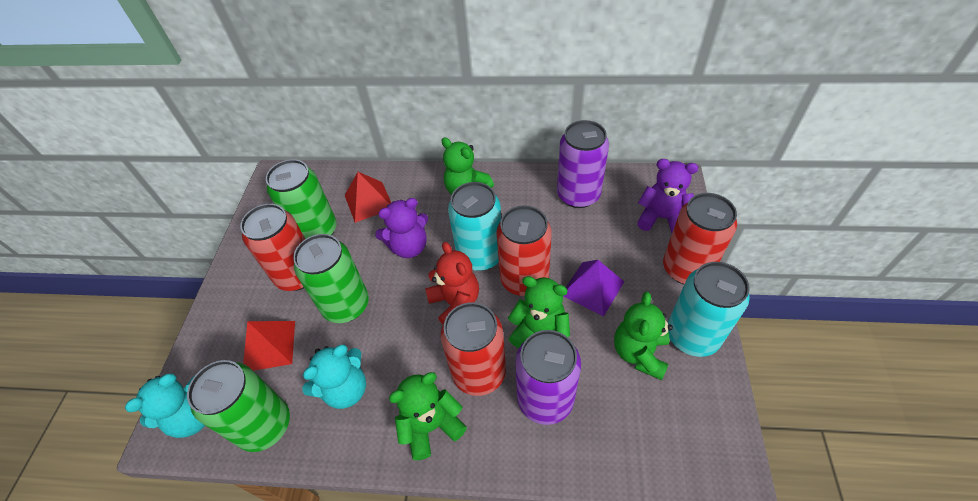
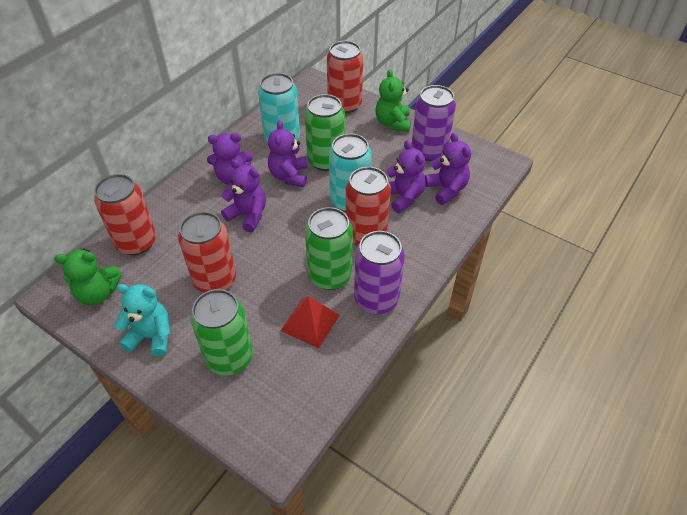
green teddy bear: 4 -> 2
purple pyramid: 1 -> 0
purple teddy bear: 2 -> 5
red pyramid: 2 -> 1
red teddy bear: 1 -> 0
turquoise teddy bear: 2 -> 1

